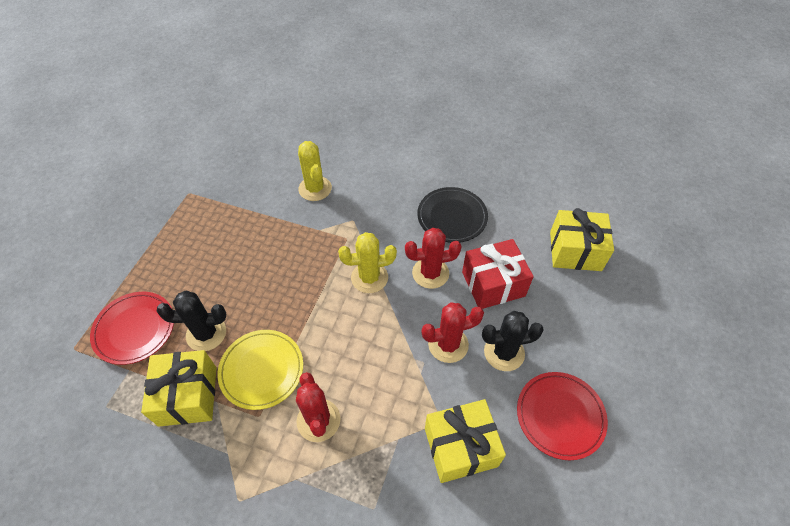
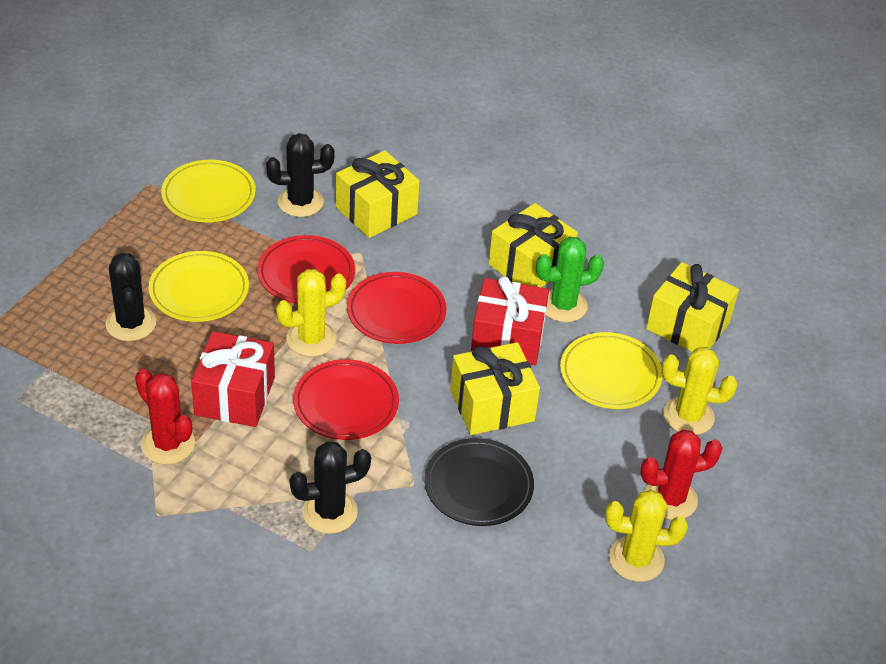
black cactus: 2 -> 3
green cactus: 0 -> 1
red cactus: 3 -> 2
red gift: 1 -> 2
red plate: 2 -> 3
yellow cactus: 2 -> 3
yellow gift: 3 -> 4
yellow plate: 1 -> 3

